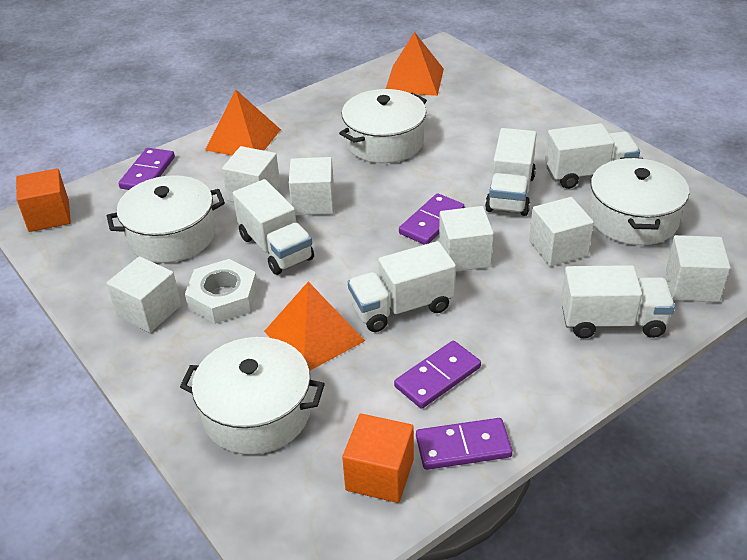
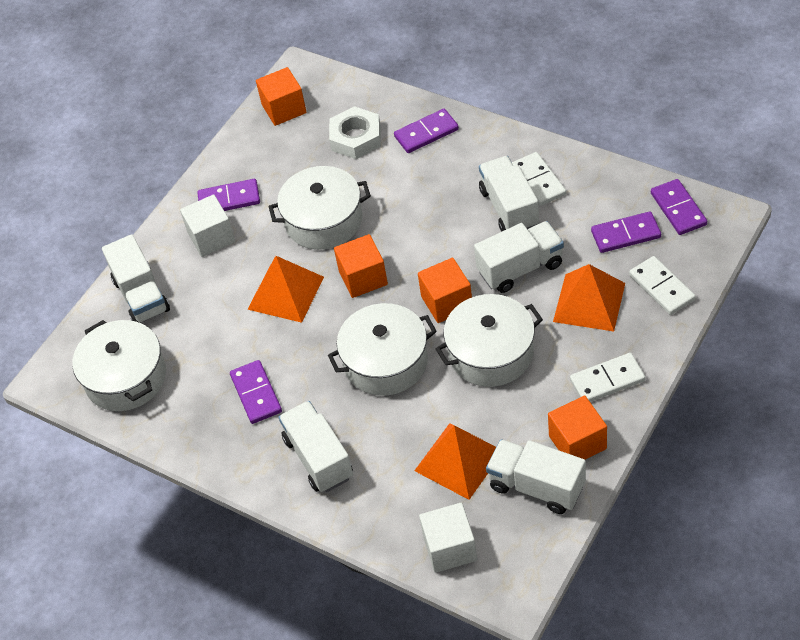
orange cube: 2 -> 4
purple domino: 4 -> 5
white cube: 6 -> 2
white domino: 0 -> 3

